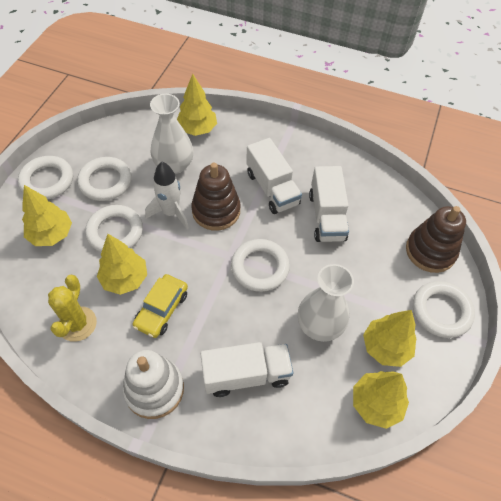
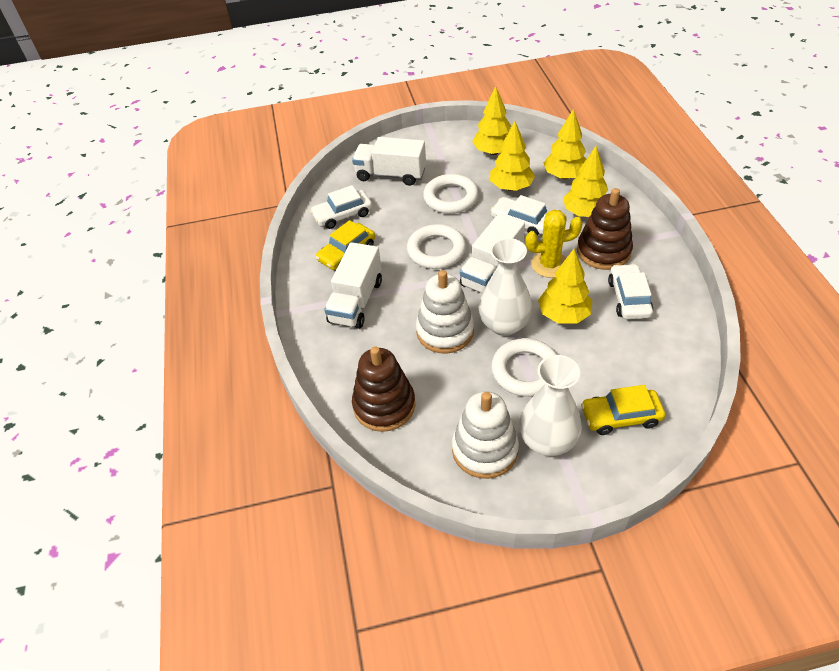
white car: 0 -> 3
white ring: 5 -> 3
white rocket: 1 -> 0
white stacking toy: 1 -> 2
yellow car: 1 -> 2

